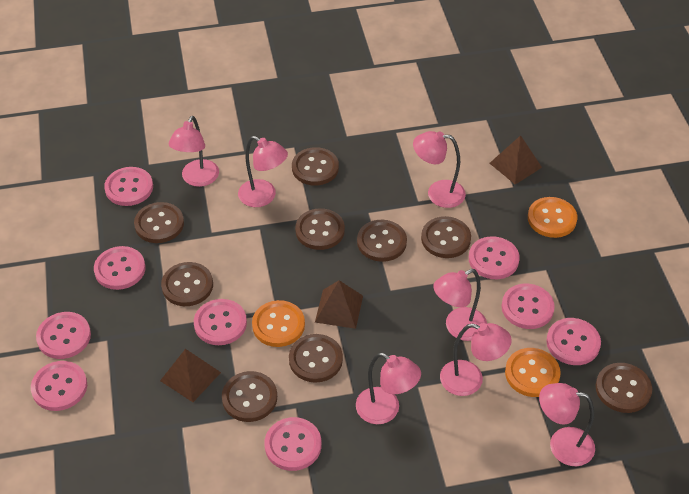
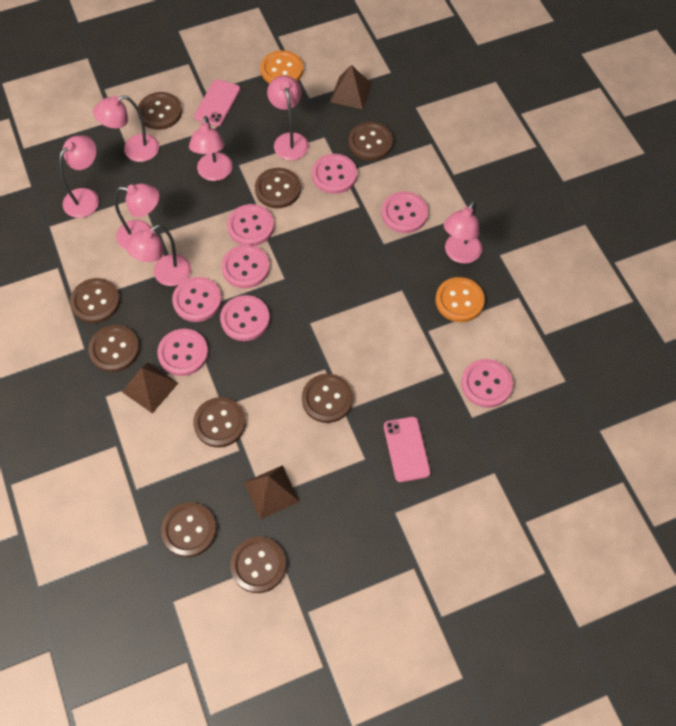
orange button: 3 -> 2
pink button: 9 -> 8
pink phone: 0 -> 2

